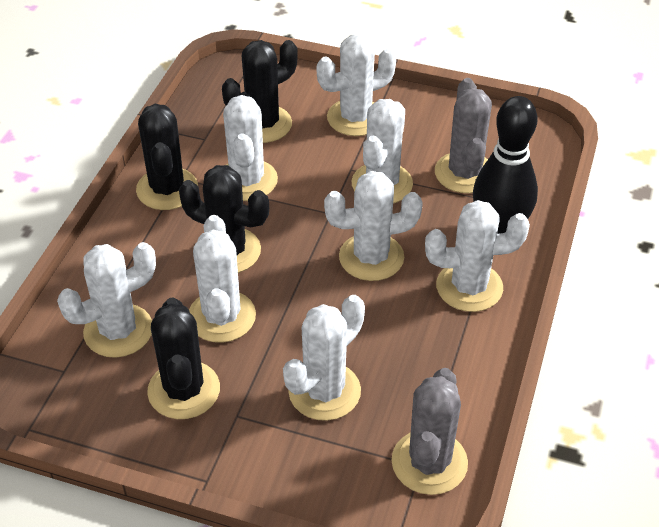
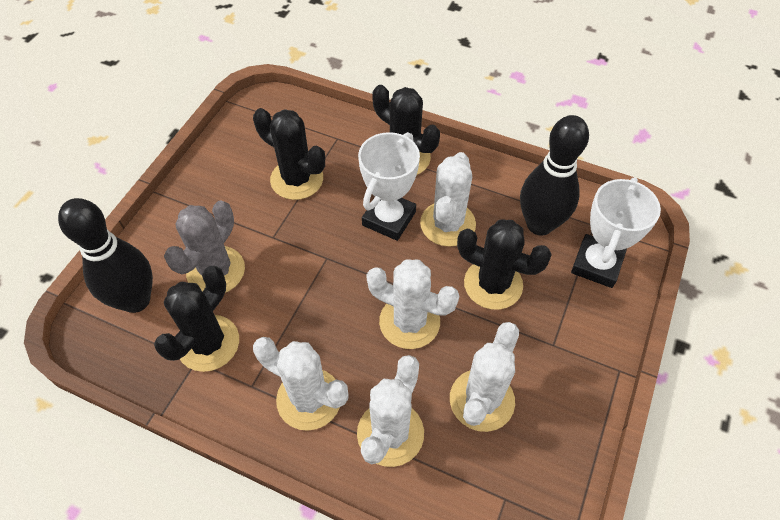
black bowling pin: 1 -> 2
grey cactus: 2 -> 1
white cactus: 8 -> 5
white trophy: 0 -> 2

